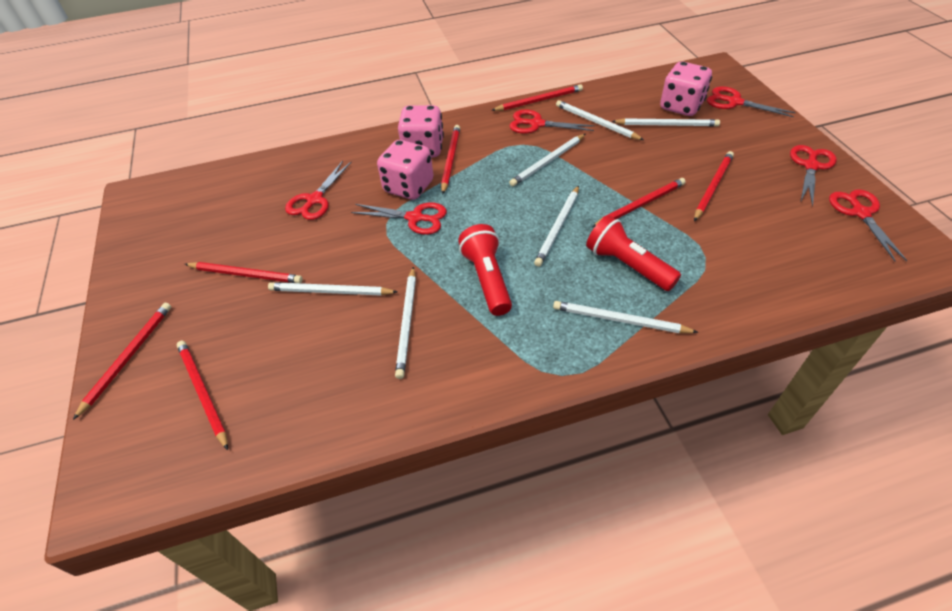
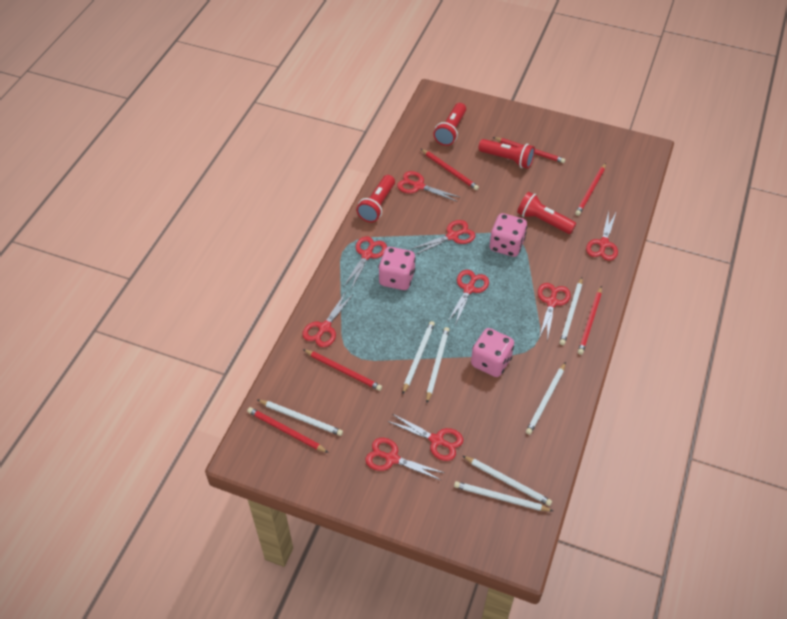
red flashlight: 2 -> 4
red pencil: 7 -> 6
red scissors: 6 -> 9

